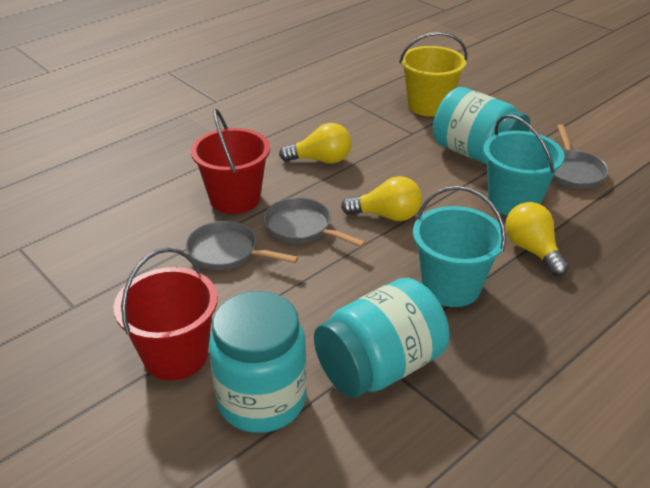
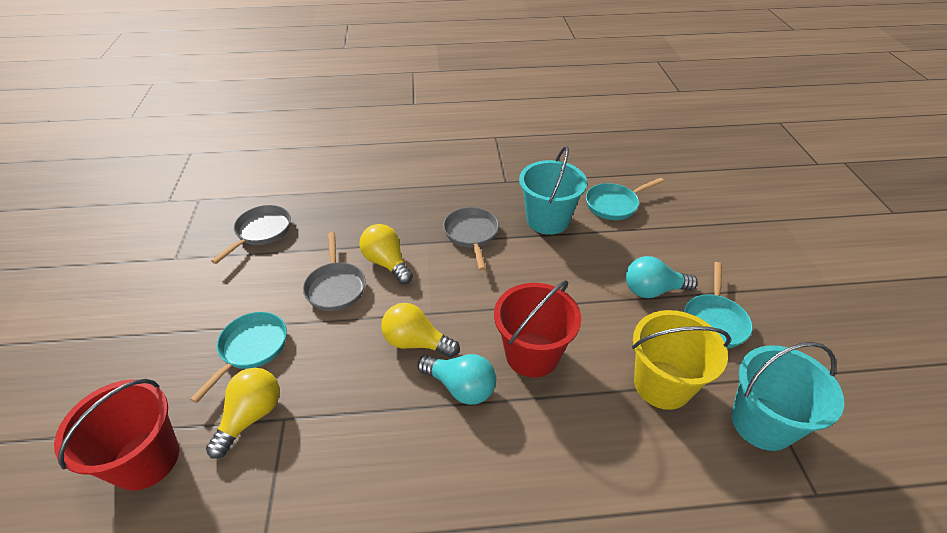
turquoise jar: 3 -> 0
turquoise light bulb: 0 -> 2
turquoise pan: 0 -> 3

